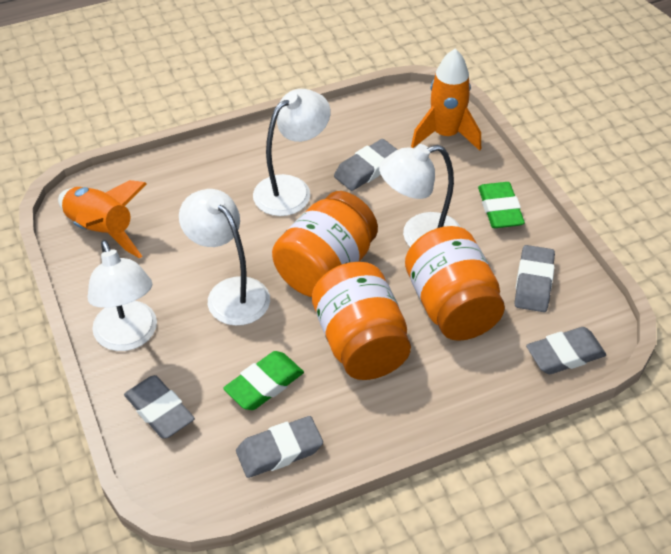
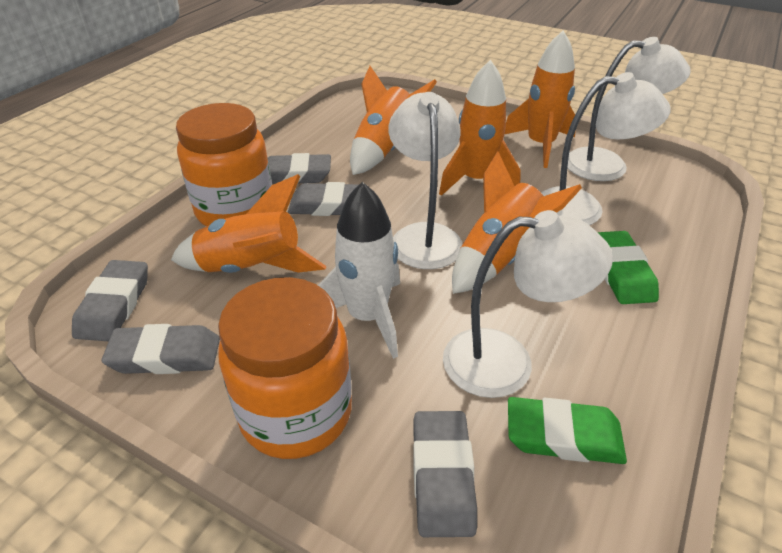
orange jar: 3 -> 2
orange rocket: 2 -> 5
white rocket: 0 -> 1

